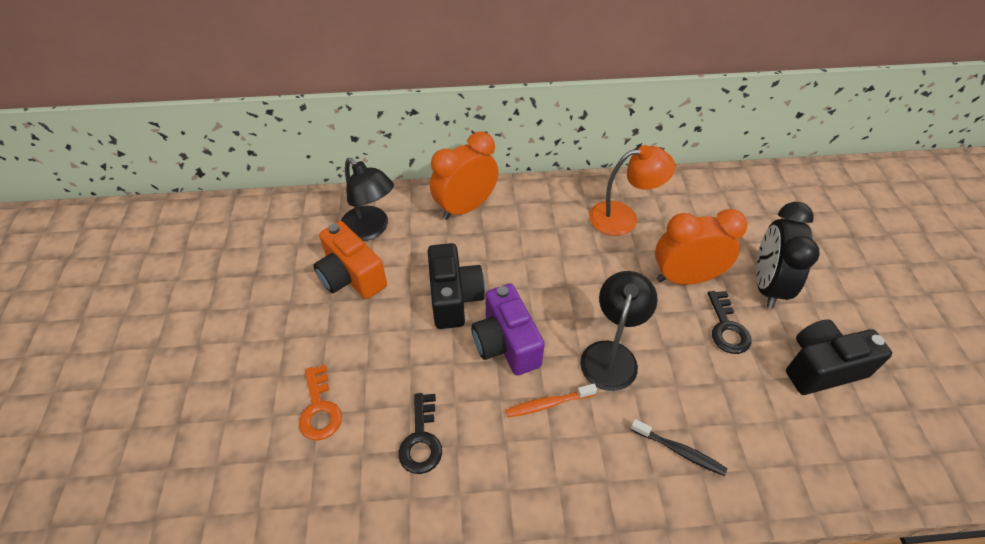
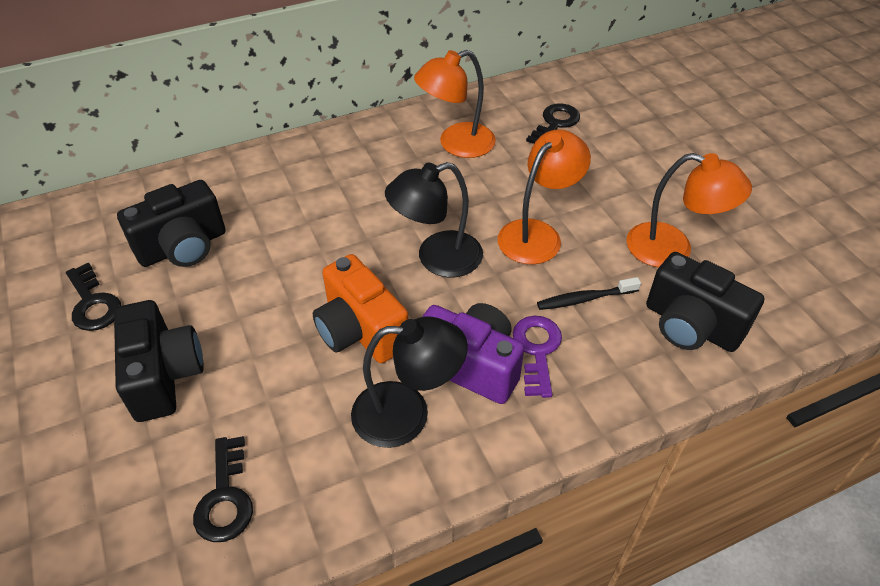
black camera: 2 -> 3
black clock: 1 -> 0
black key: 2 -> 3
orange clock: 2 -> 0
orange key: 1 -> 0
orange lamp: 1 -> 3
orange toothbrush: 1 -> 0
purple key: 0 -> 1

